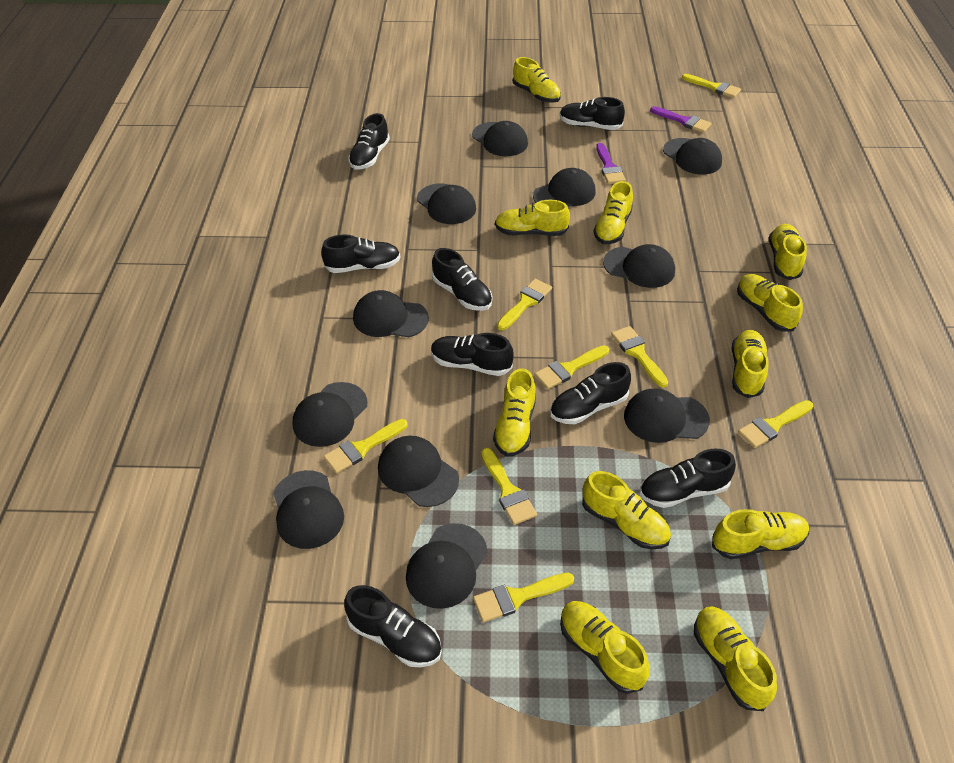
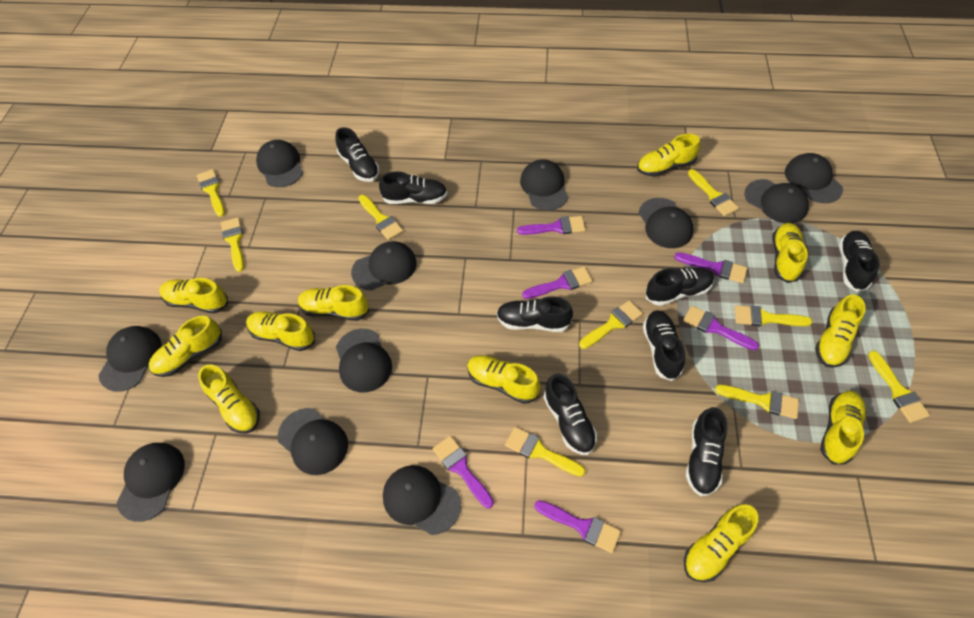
purple brush: 2 -> 6
yellow brush: 8 -> 9

